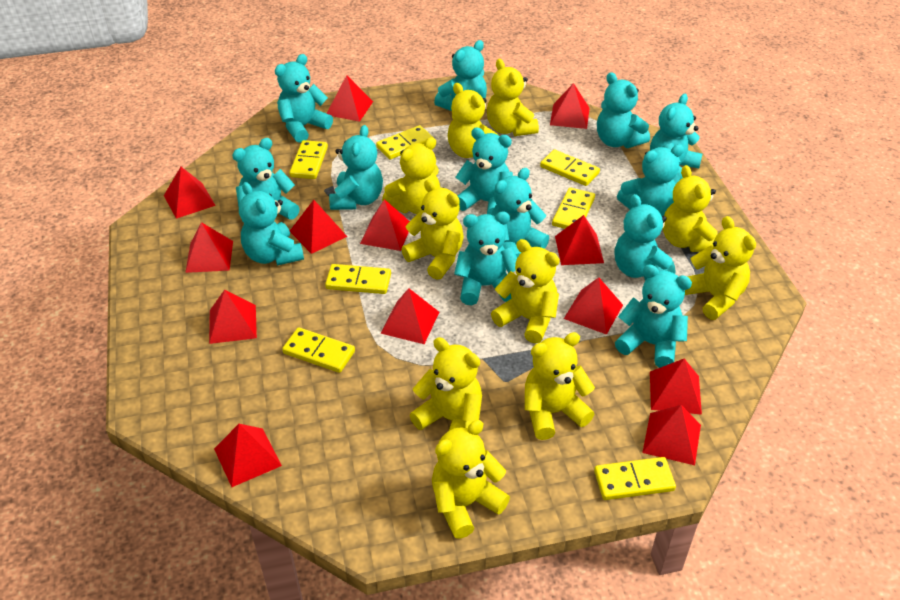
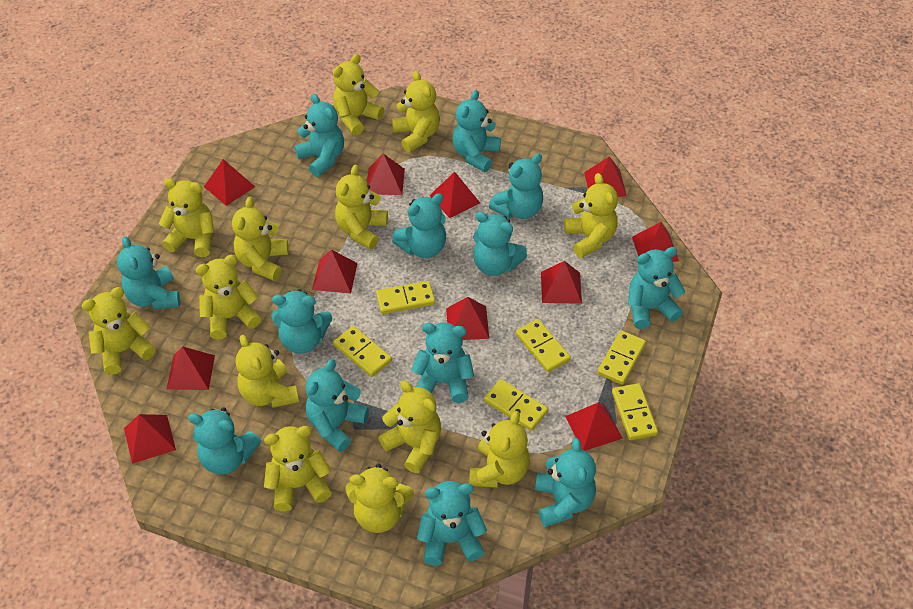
red pyramid: 13 -> 11
yellow domino: 7 -> 6
yellow teddy bear: 10 -> 13

